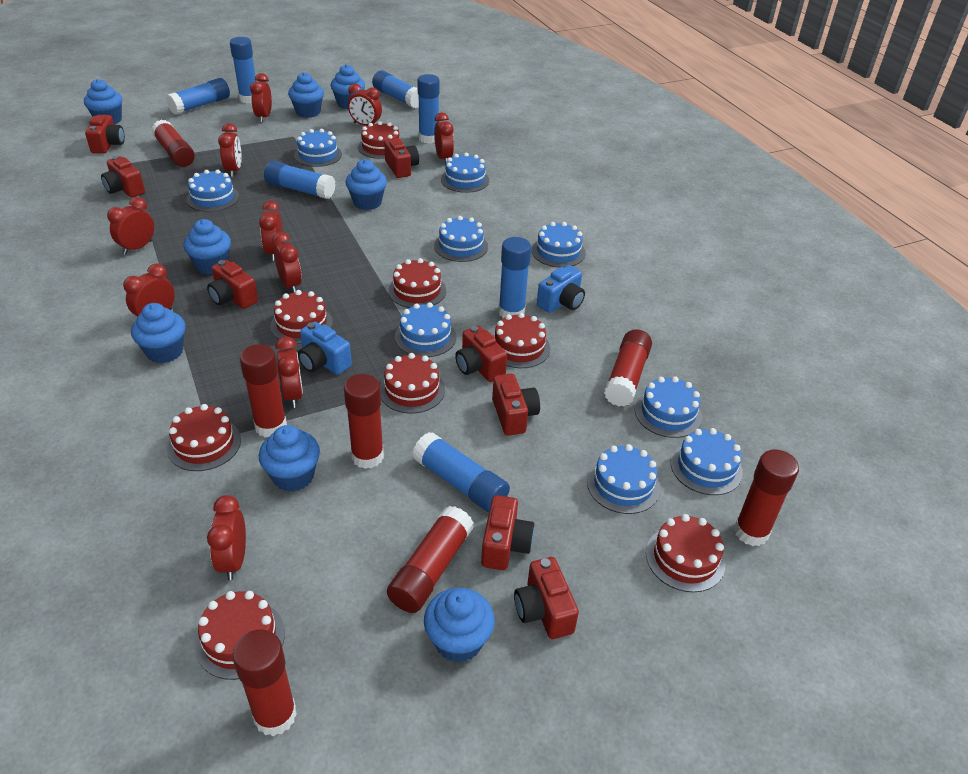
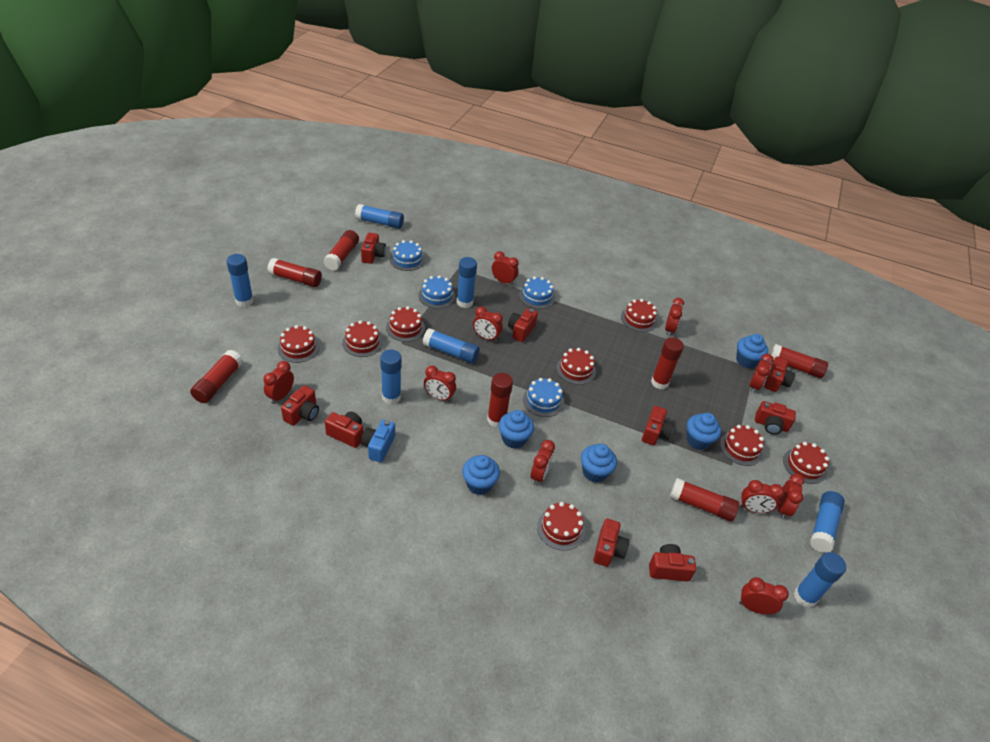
blue cake: 9 -> 4
blue camera: 2 -> 1
blue cupcake: 8 -> 5
red camera: 8 -> 9

